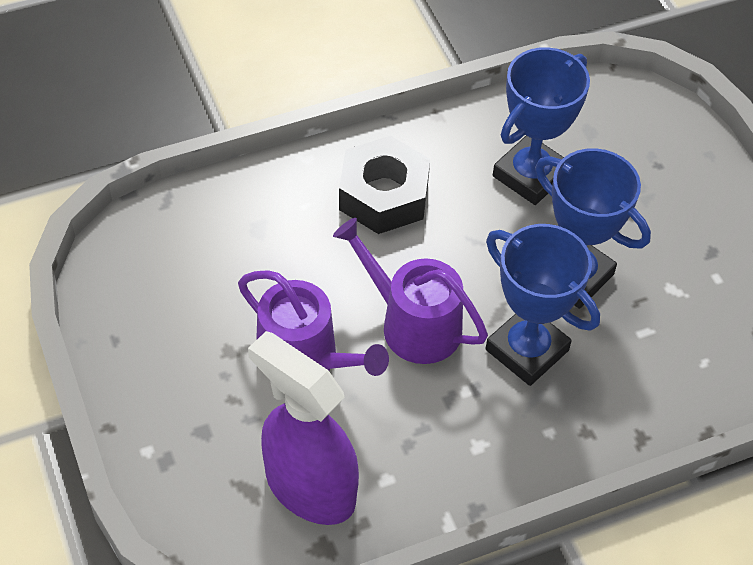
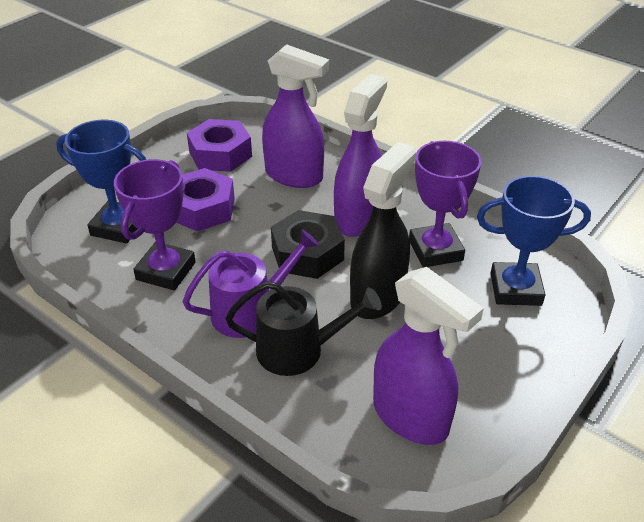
black spray bottle: 0 -> 1
black watering can: 0 -> 1
blue trophy: 3 -> 2
purple nut: 0 -> 2
purple spray bottle: 1 -> 3
purple trophy: 0 -> 2
purple watering can: 2 -> 1

